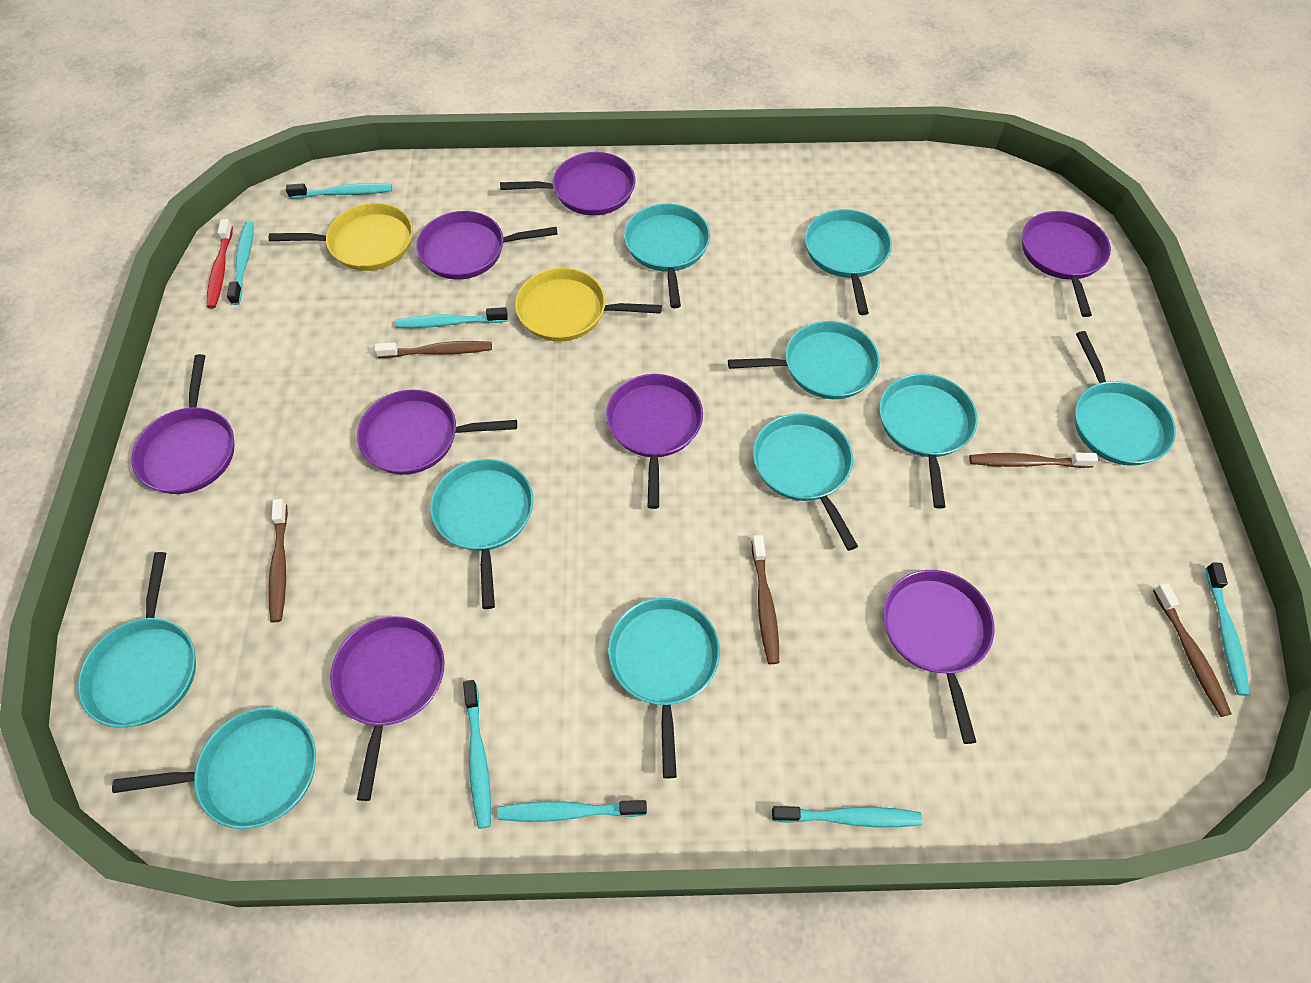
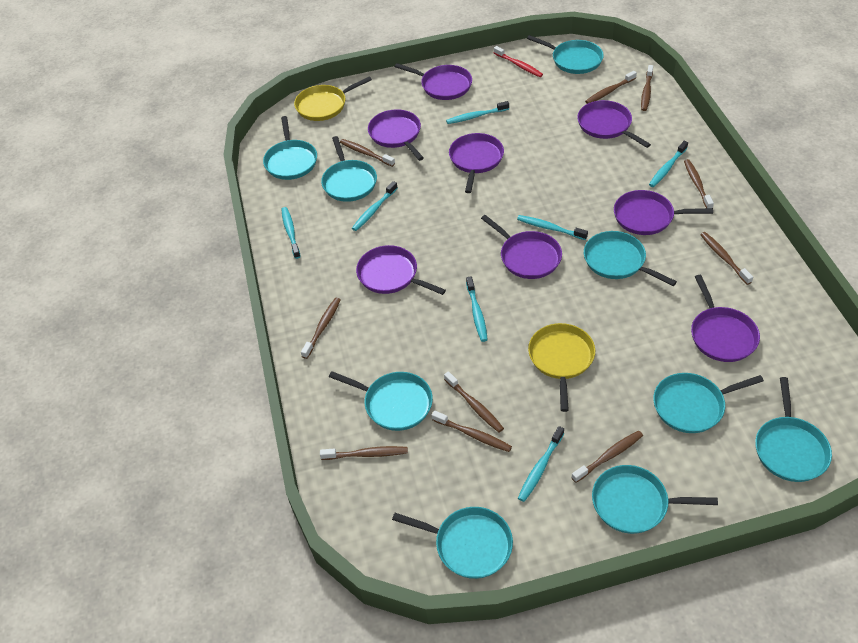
brown toothbrush: 5 -> 10
turquoise pan: 10 -> 9

